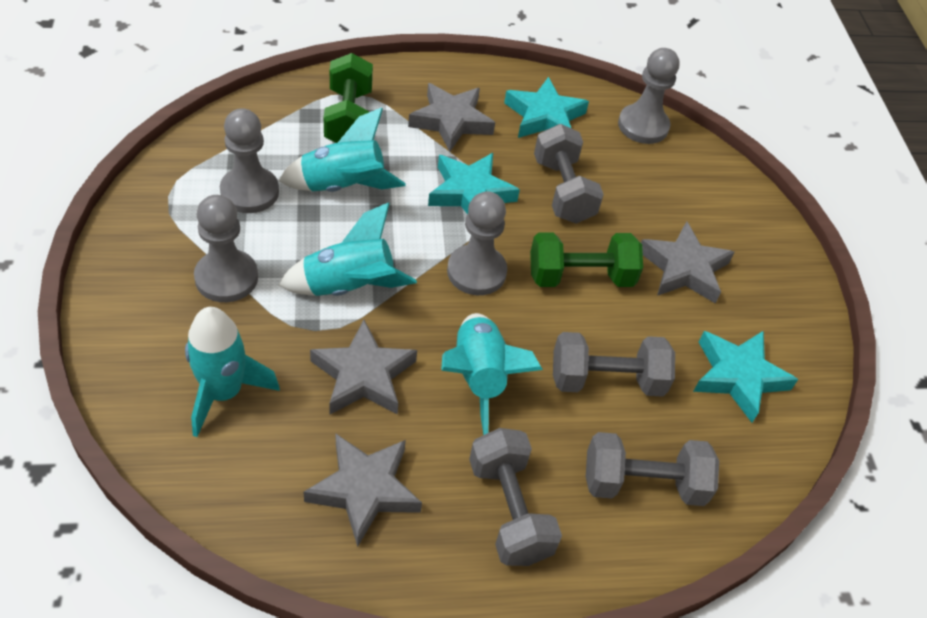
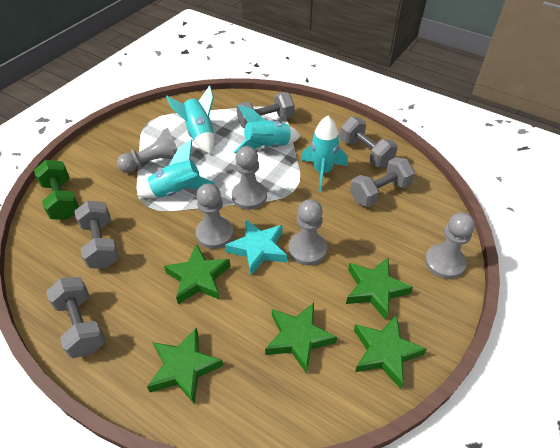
green dumbbell: 2 -> 1
green star: 0 -> 5
grey dumbbell: 4 -> 5
grey pawn: 4 -> 5
grey star: 4 -> 0
turquoise star: 3 -> 1

